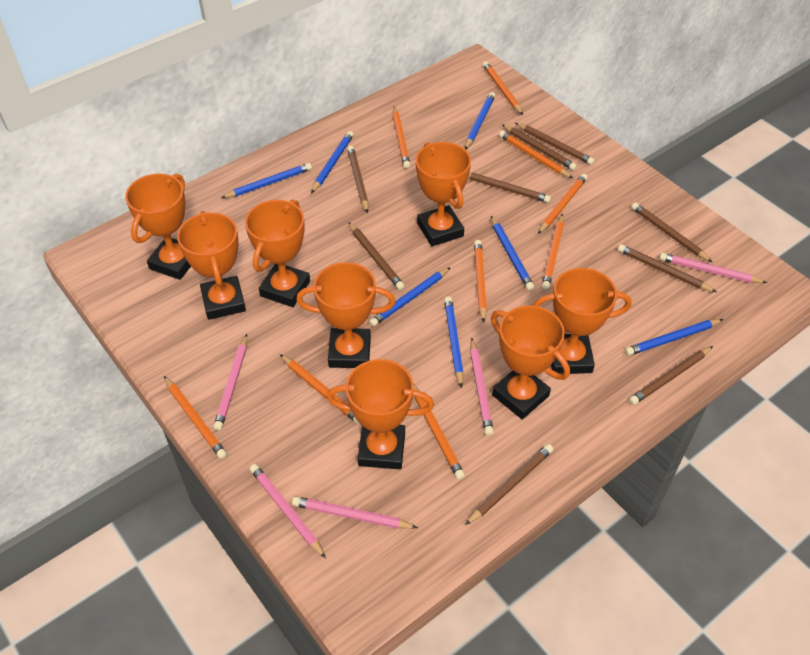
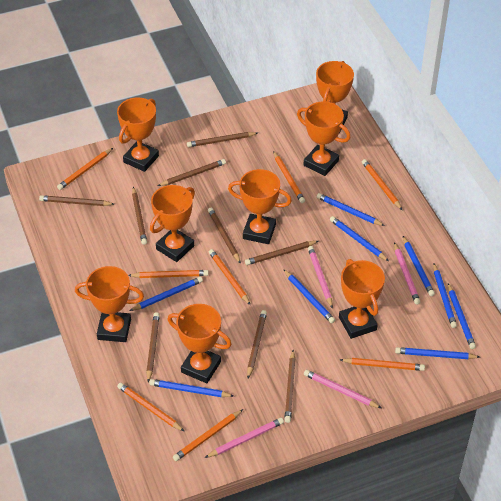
blue pencil: 7 -> 9
orange pencil: 9 -> 8
pink pencil: 5 -> 4

